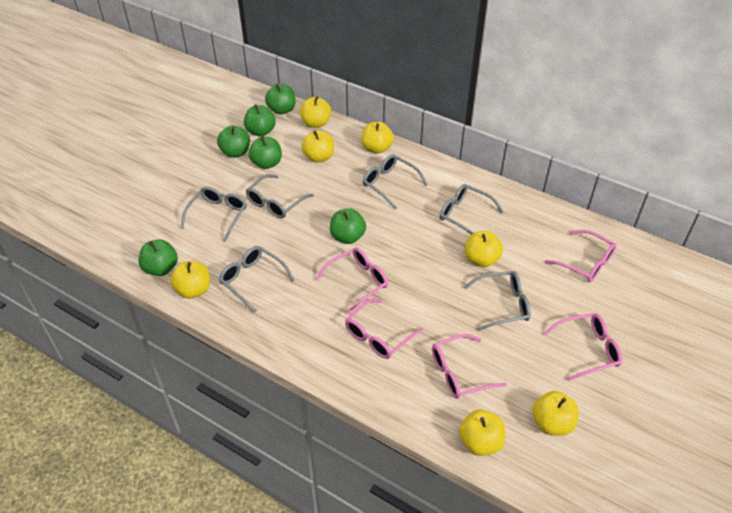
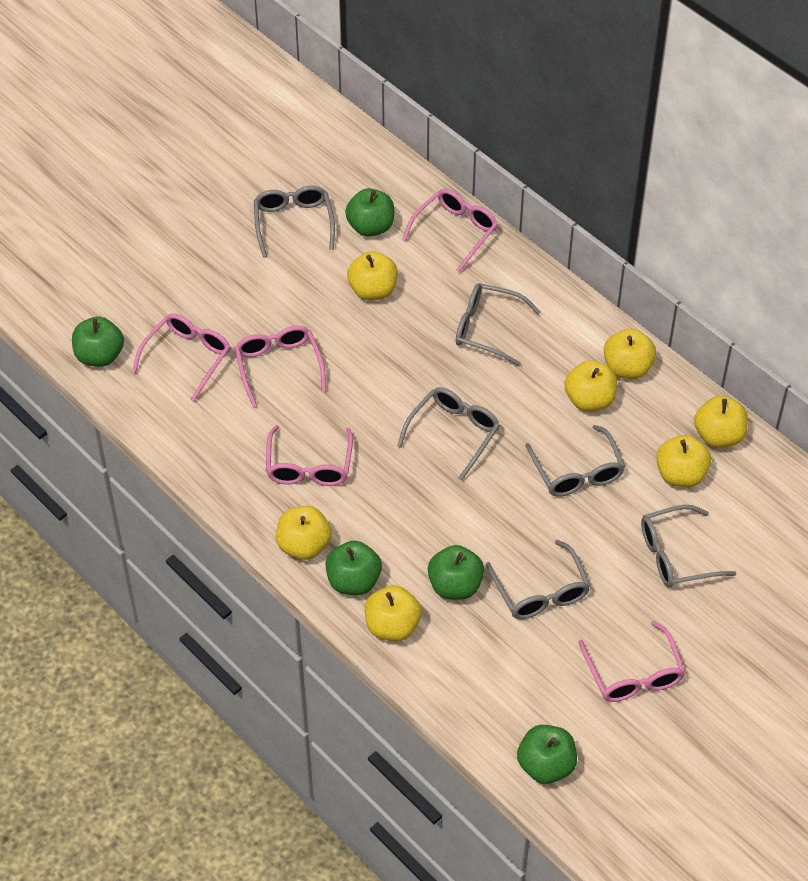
green apple: 6 -> 5

